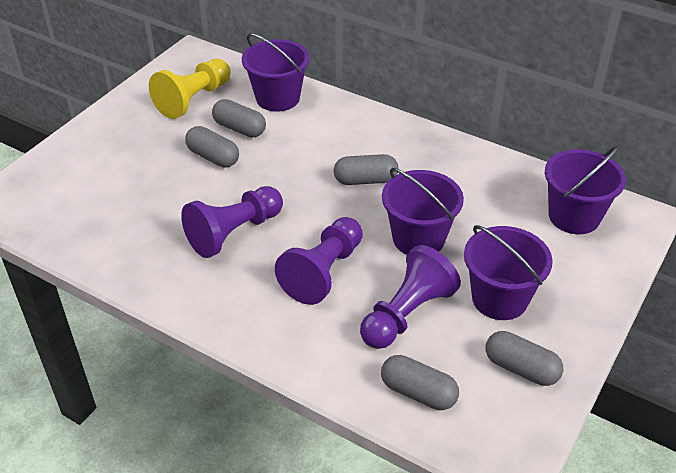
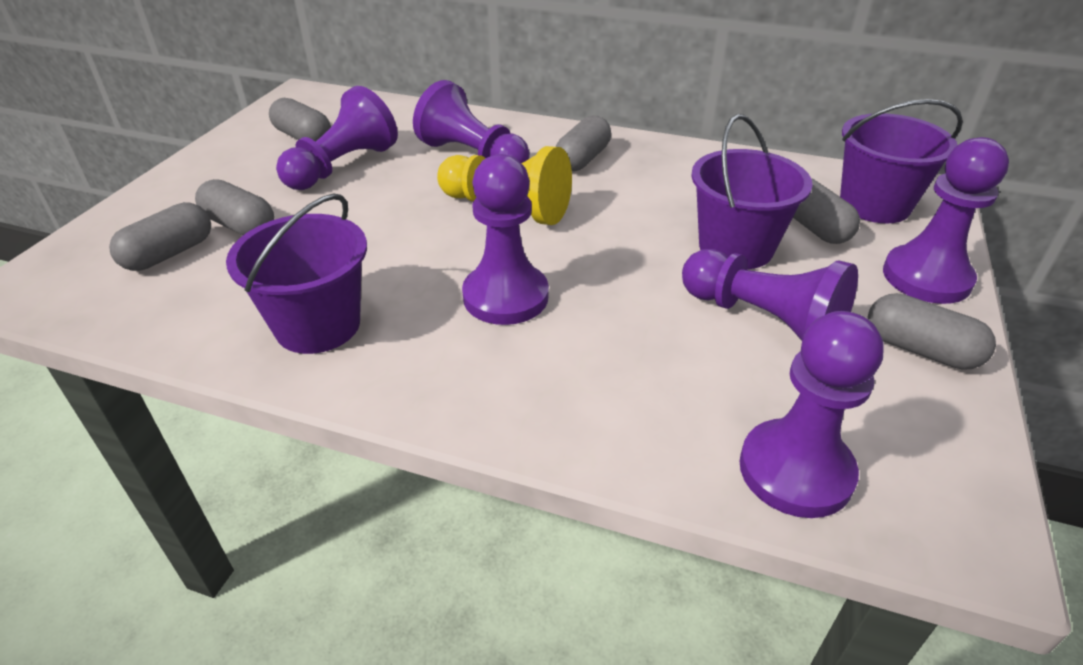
grey capsule: 5 -> 6
purple bucket: 4 -> 3
purple pawn: 3 -> 6

